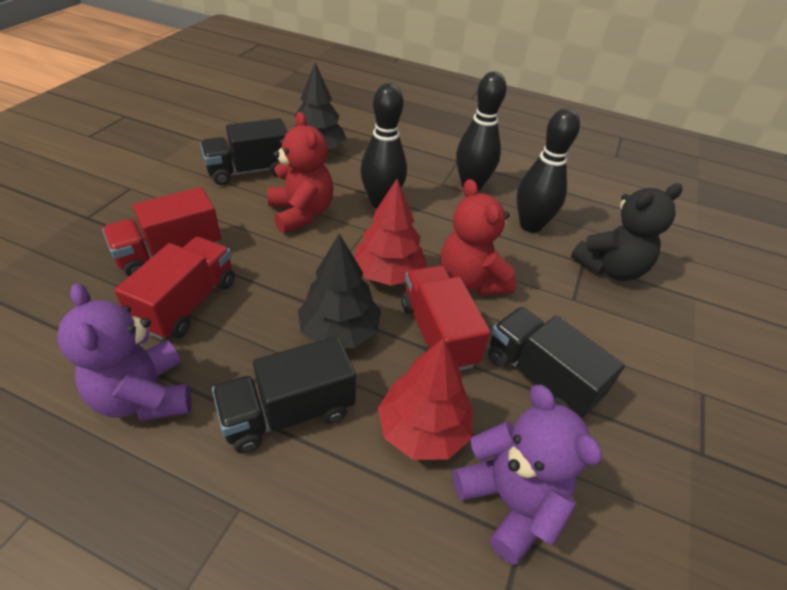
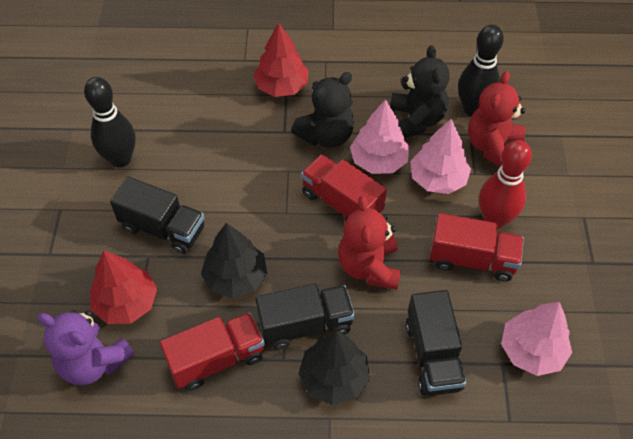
black bowling pin: 3 -> 2
black teddy bear: 1 -> 2
pink tree: 0 -> 3
purple teddy bear: 2 -> 1
red bowling pin: 0 -> 1

